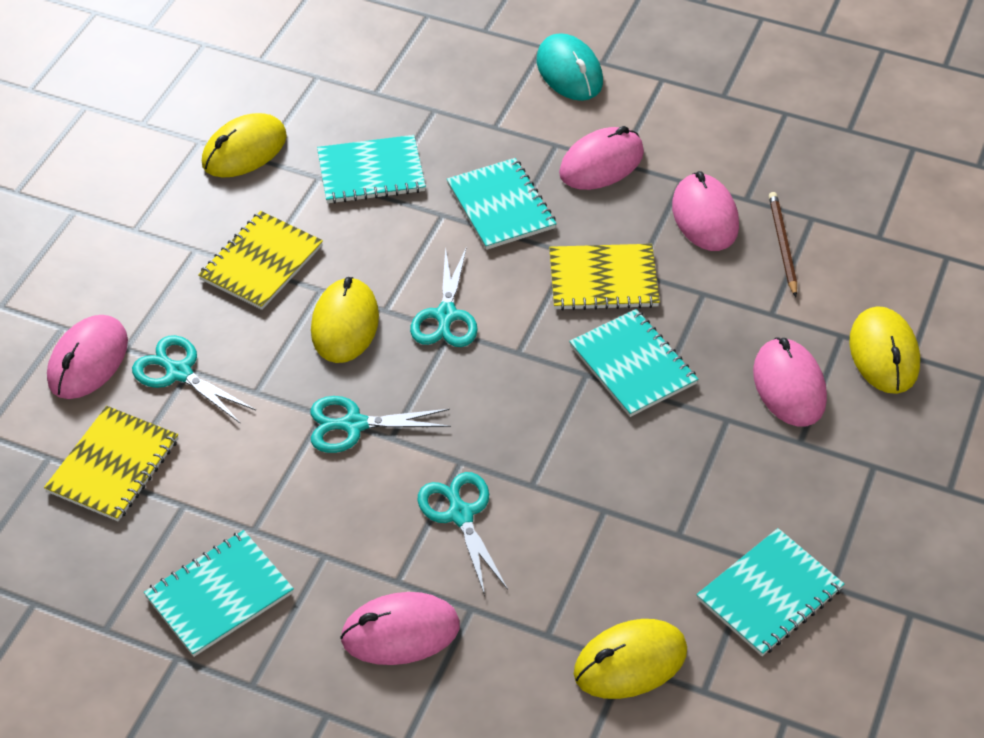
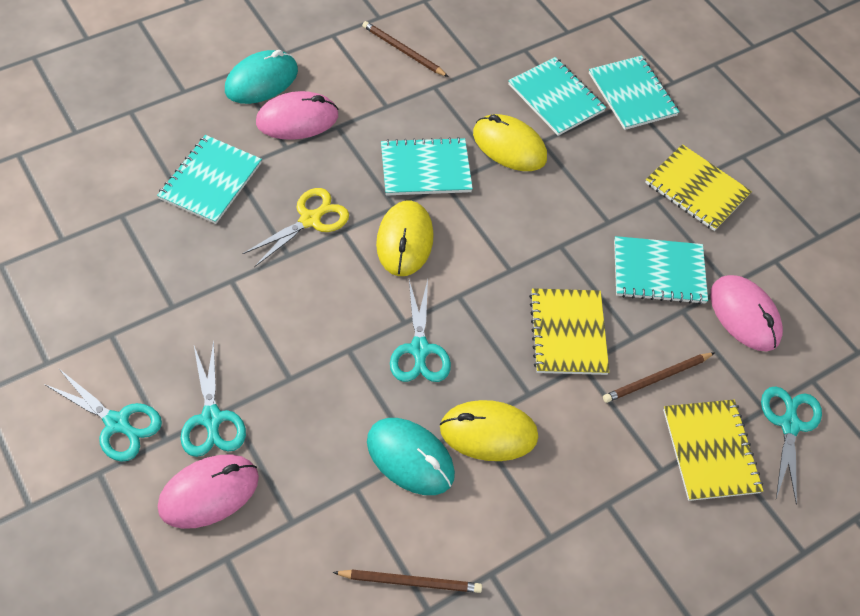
brown pencil: 1 -> 3
pink mouse: 5 -> 3
turquoise mouse: 1 -> 2
yellow mouse: 4 -> 3
yellow scissors: 0 -> 1

